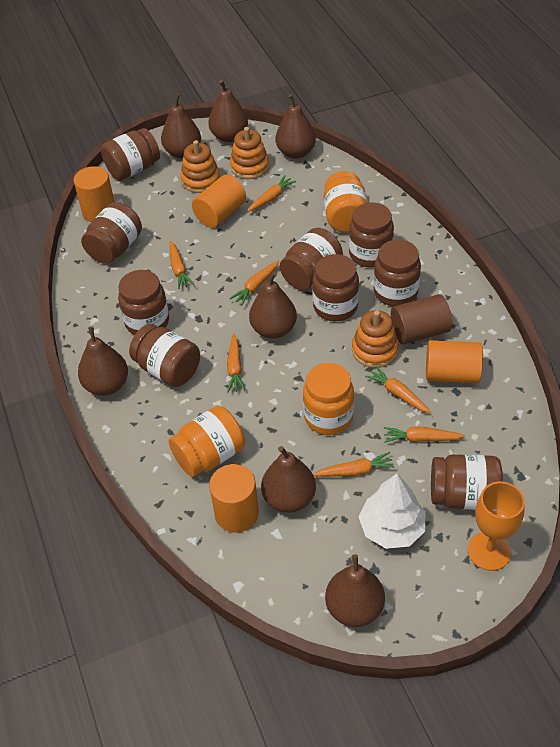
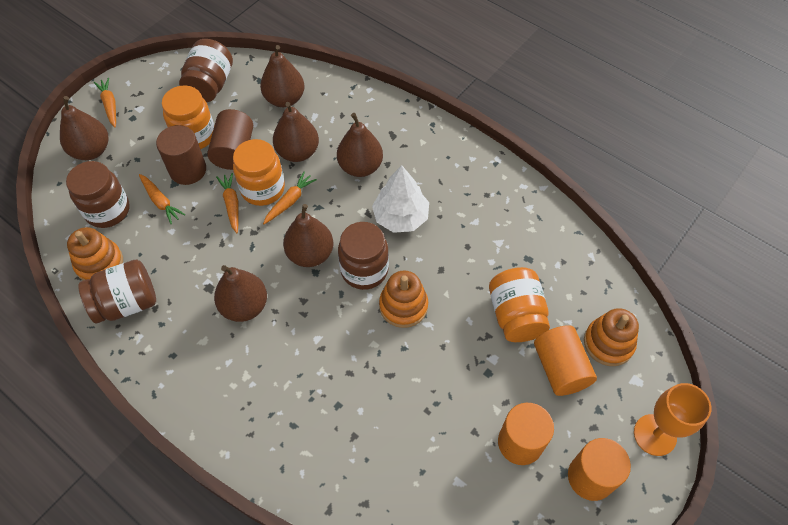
brown cylinder: 1 -> 2
brown jar: 9 -> 4
brown pear: 7 -> 6
orange carrot: 7 -> 4
orange cylinder: 4 -> 3

